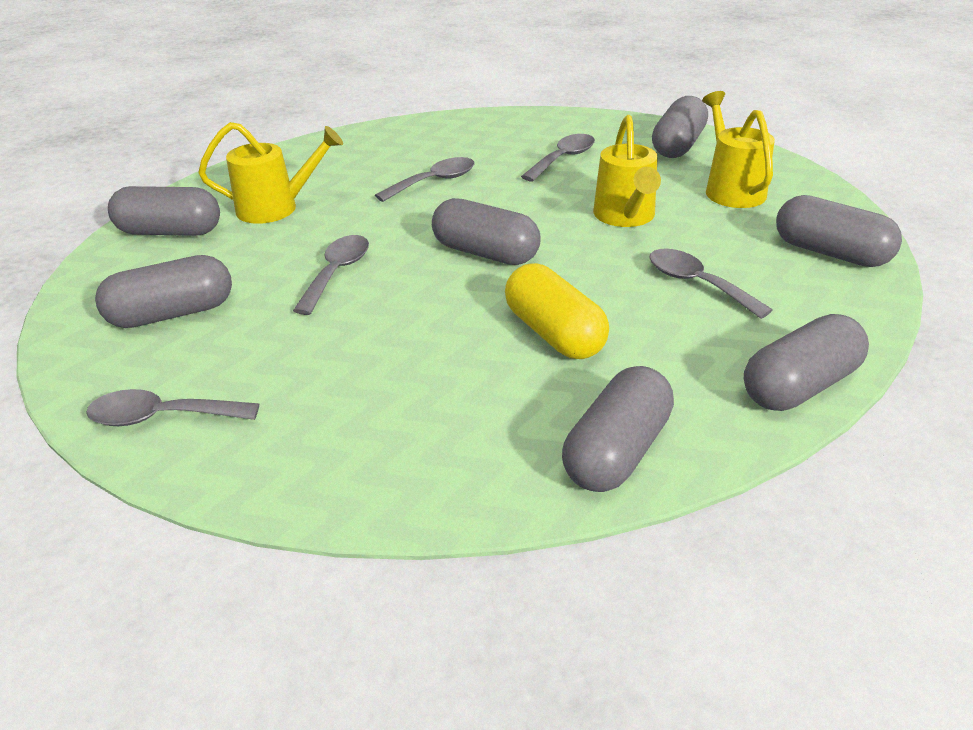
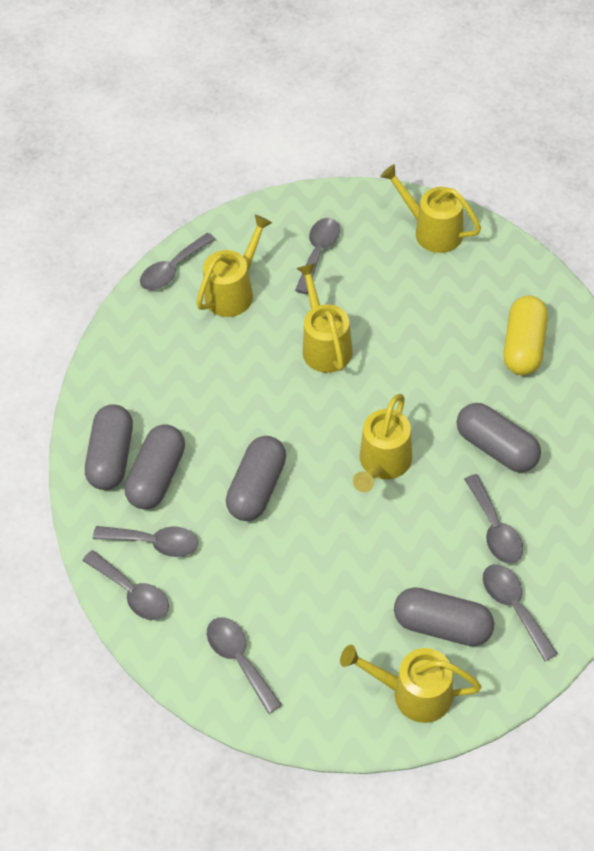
grey capsule: 7 -> 5
grey spoon: 5 -> 7
yellow watering can: 3 -> 5

